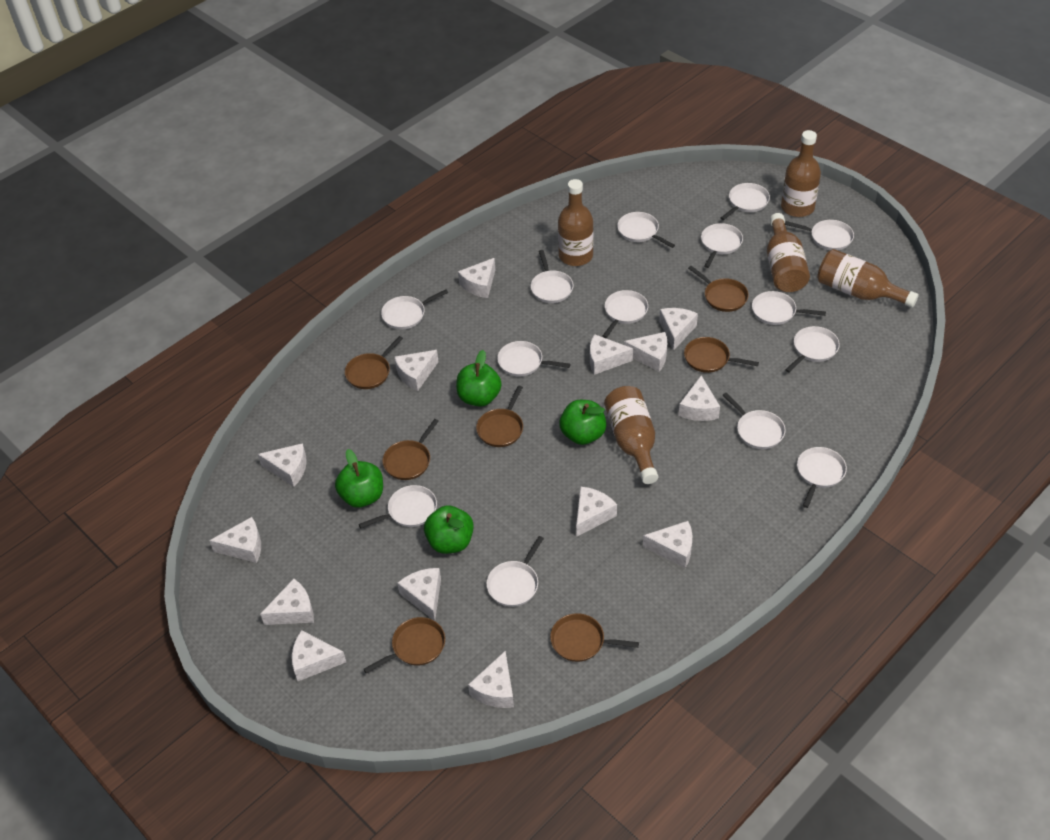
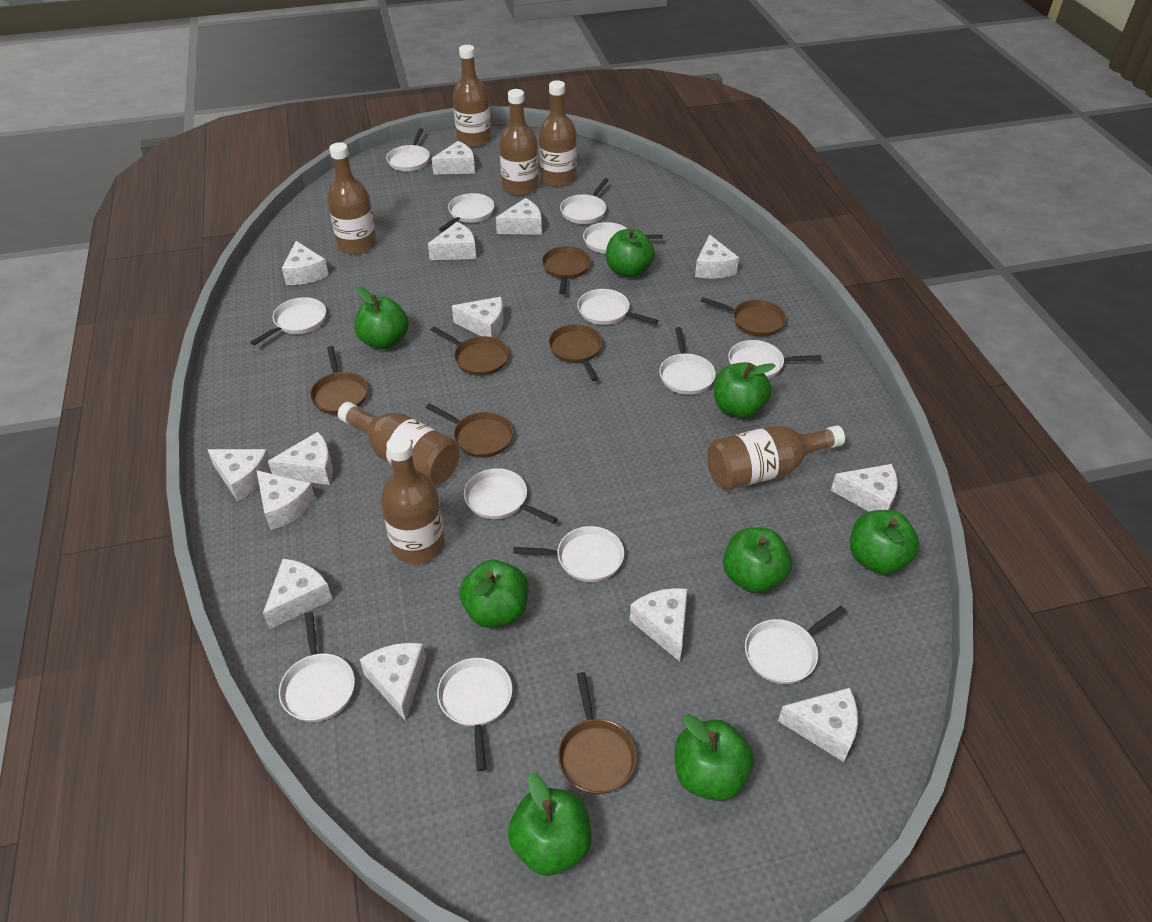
brown bottle: 5 -> 7
green apple: 4 -> 8
white pan: 14 -> 13

